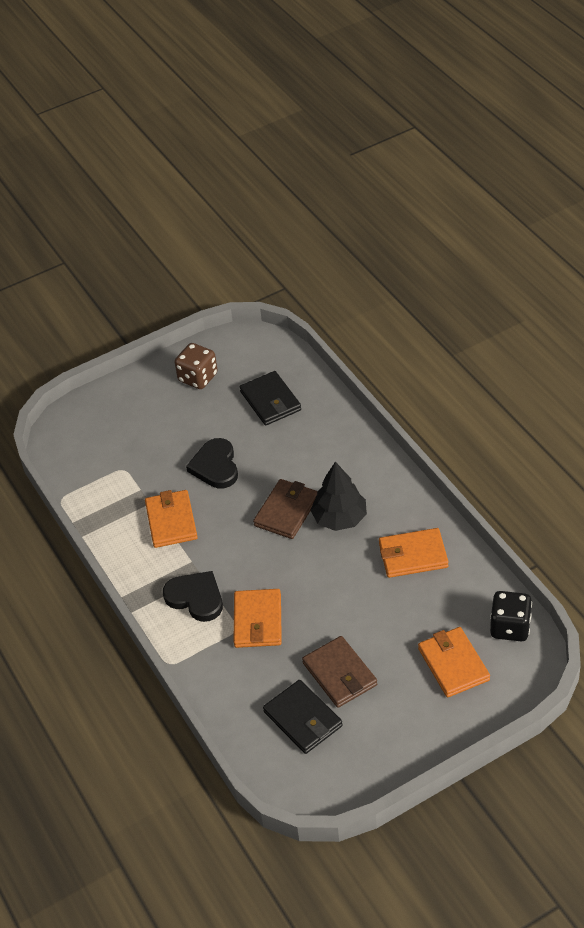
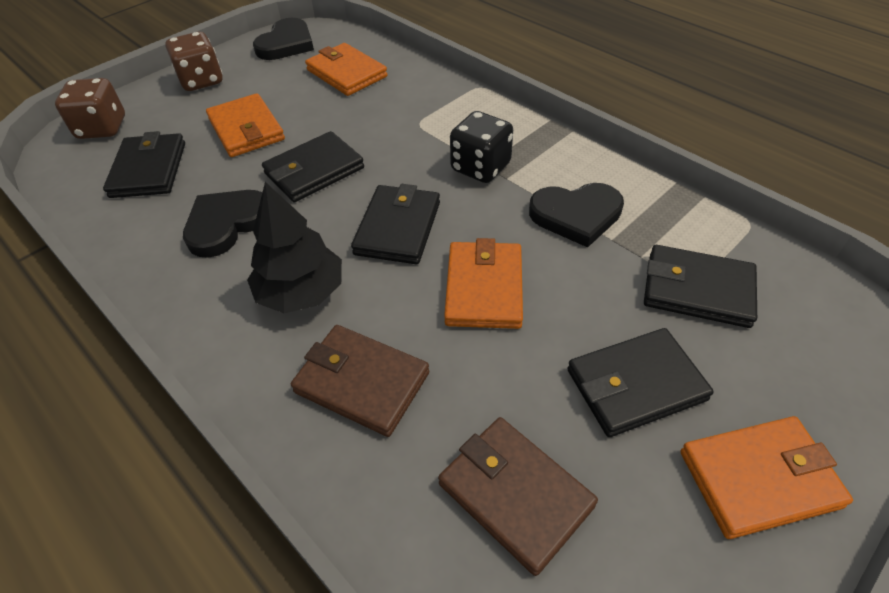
black heart: 2 -> 3
black wallet: 2 -> 5
brown dice: 1 -> 2

